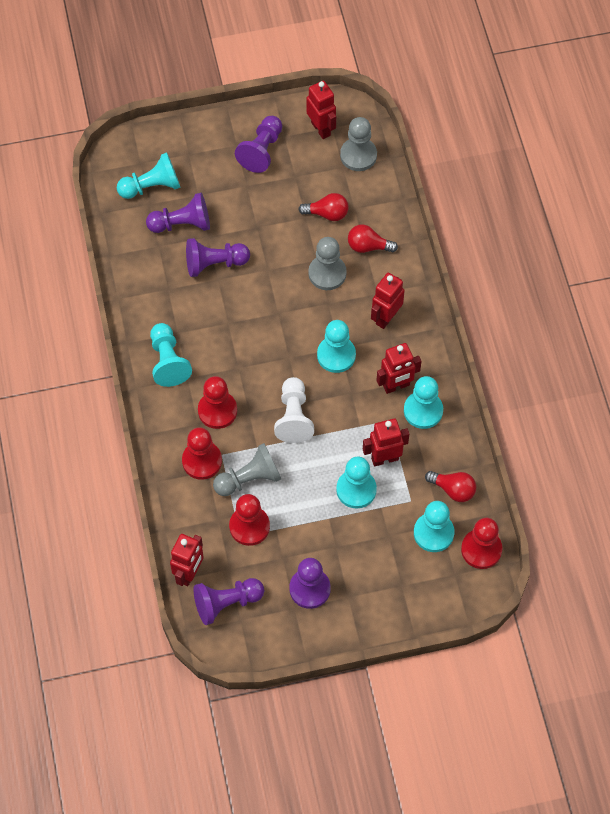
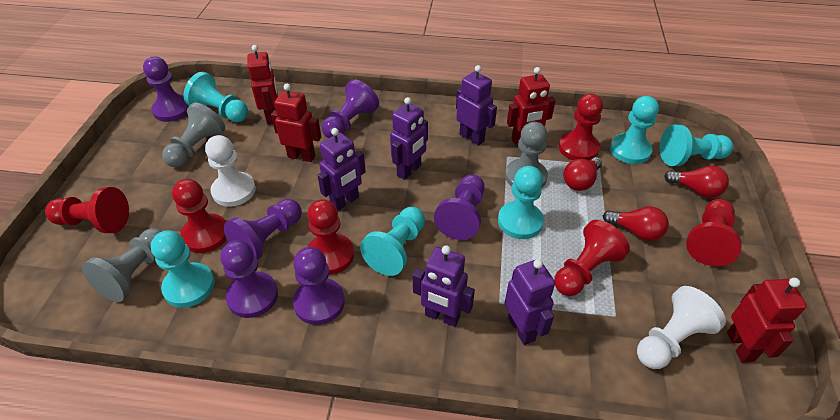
purple pawn: 5 -> 6
purple robot: 0 -> 5
red pawn: 4 -> 6
red robot: 5 -> 4
white pawn: 1 -> 2

